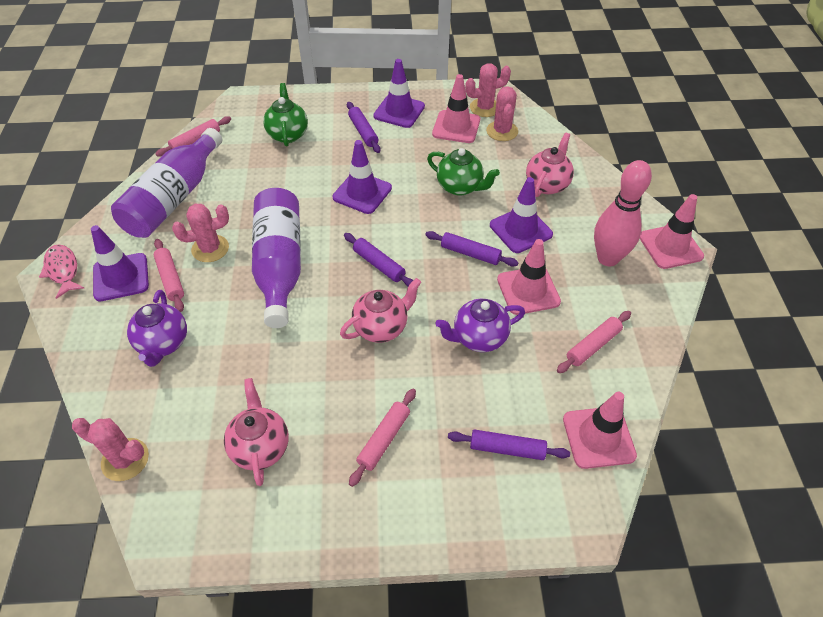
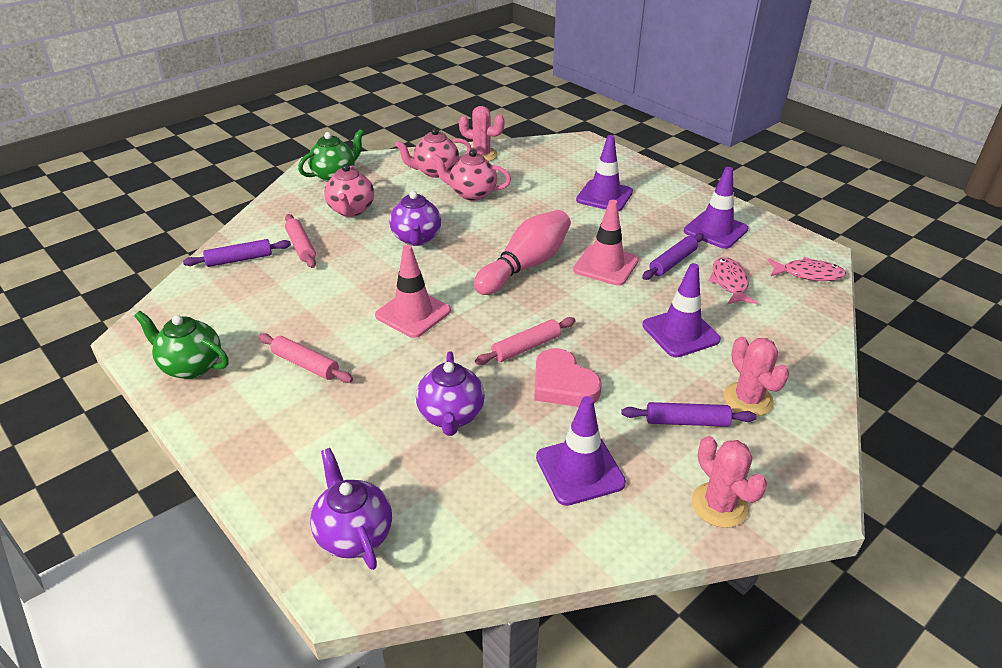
pink cactus: 4 -> 3
pink fish: 1 -> 2
pink heart: 0 -> 1
pink rolling pin: 4 -> 3
pink traffic cone: 4 -> 2
purple bottle: 2 -> 0
purple rolling pin: 4 -> 3
purple teapot: 2 -> 3

